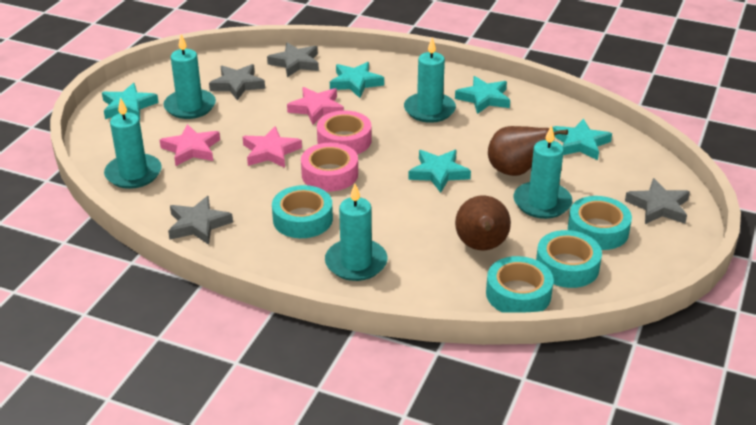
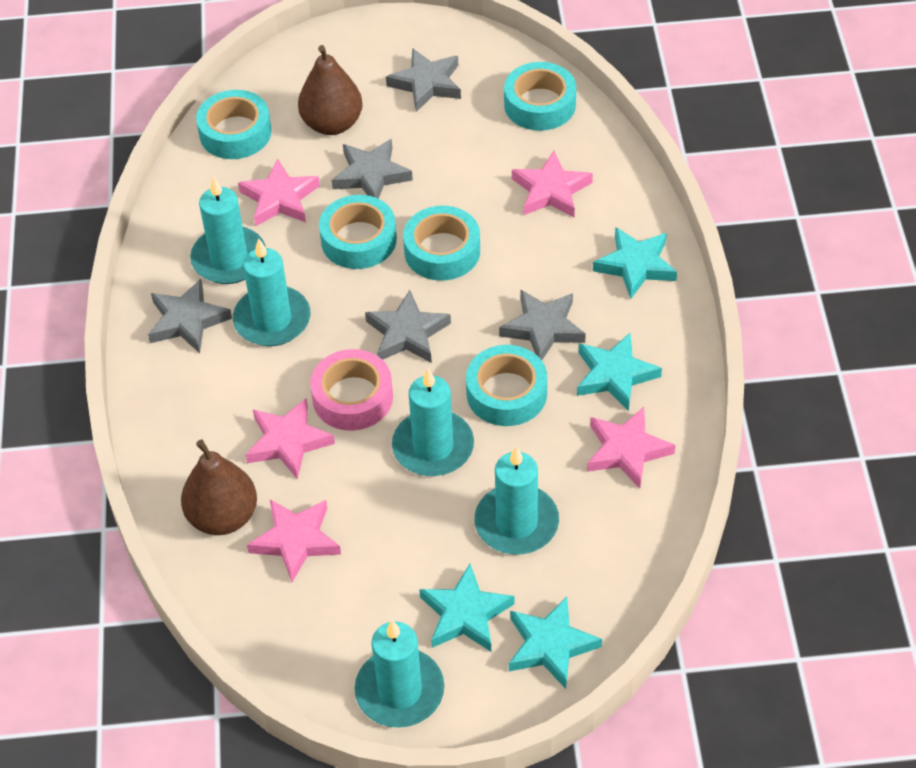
grey star: 4 -> 5
pink star: 3 -> 5
pink tape: 2 -> 1
turquoise star: 5 -> 4
turquoise tape: 4 -> 5

